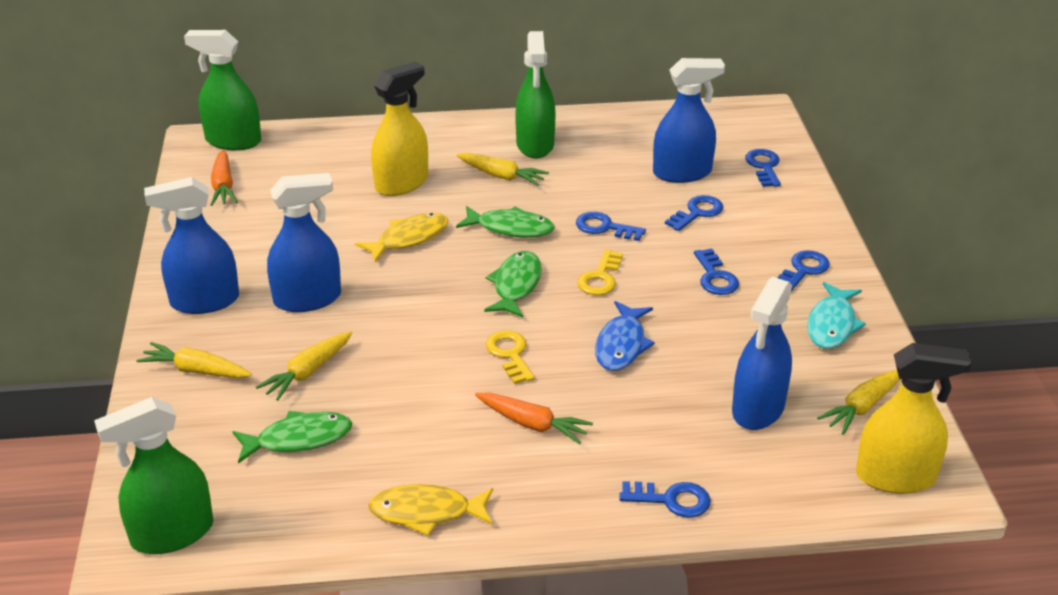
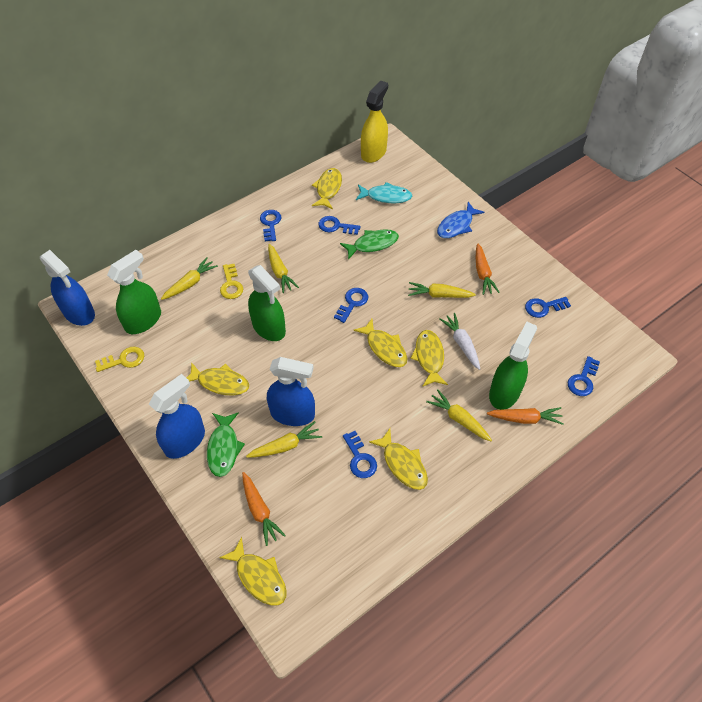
blue spray bottle: 4 -> 3
green fish: 3 -> 2
orange carrot: 2 -> 3
white carrot: 0 -> 1
yellow carrot: 4 -> 5
yellow fish: 2 -> 6
yellow spray bottle: 2 -> 1

